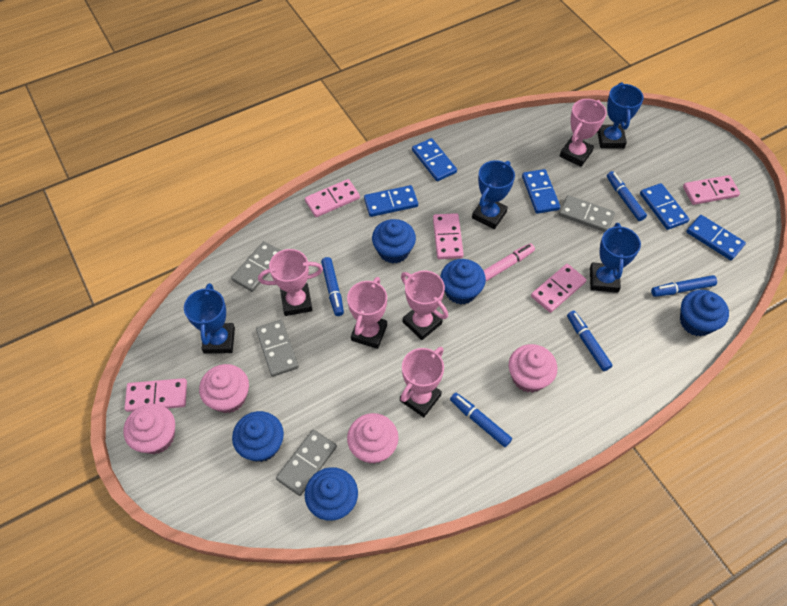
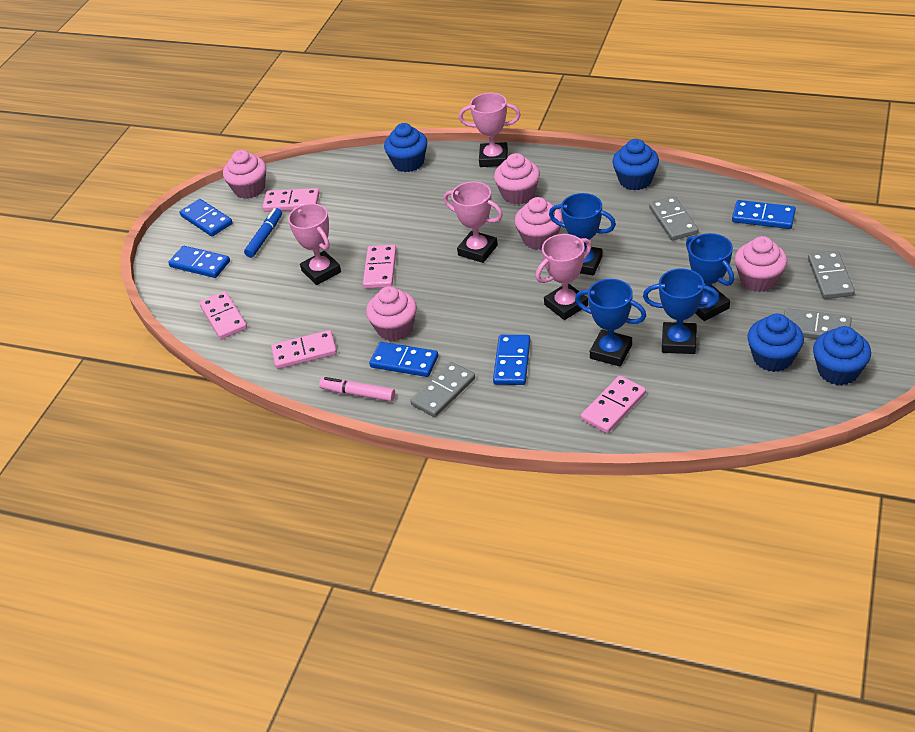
blue cupcake: 5 -> 4
blue marker: 5 -> 1
pink cupcake: 4 -> 5
pink trophy: 5 -> 4

